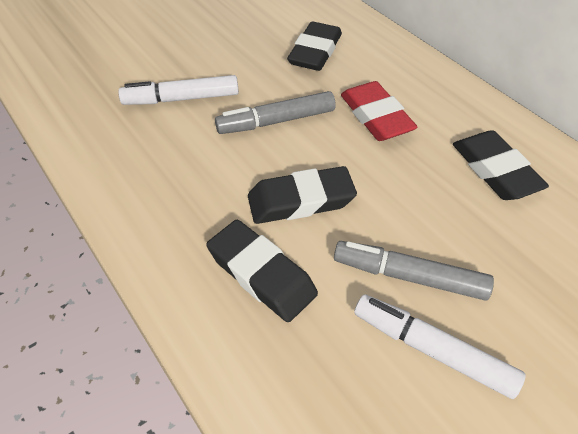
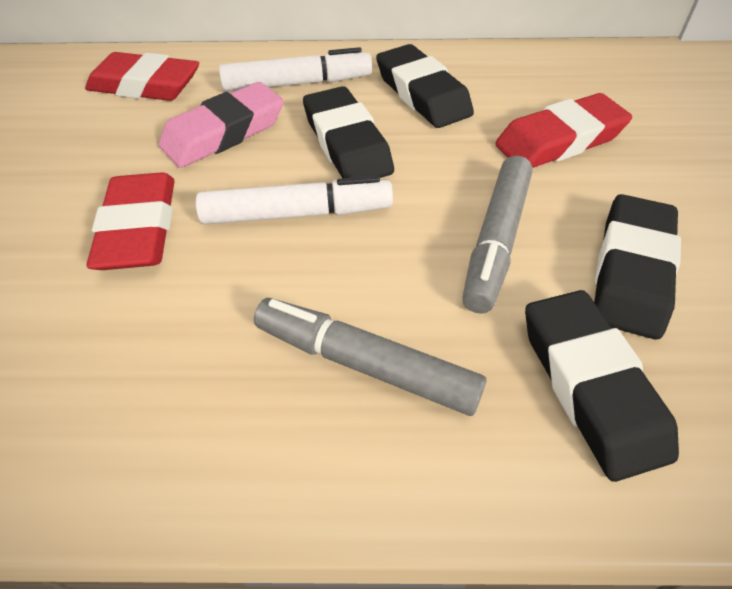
pink eraser: 0 -> 1
red eraser: 1 -> 3

